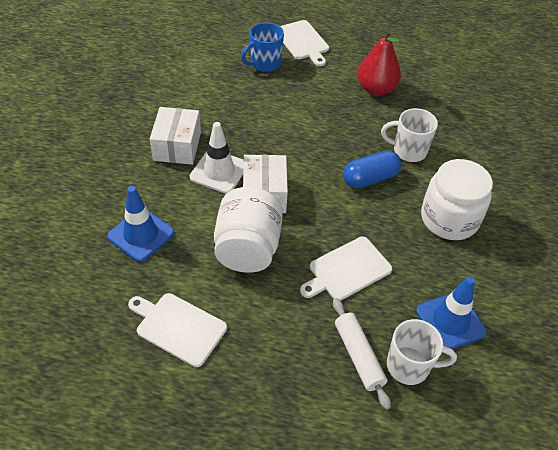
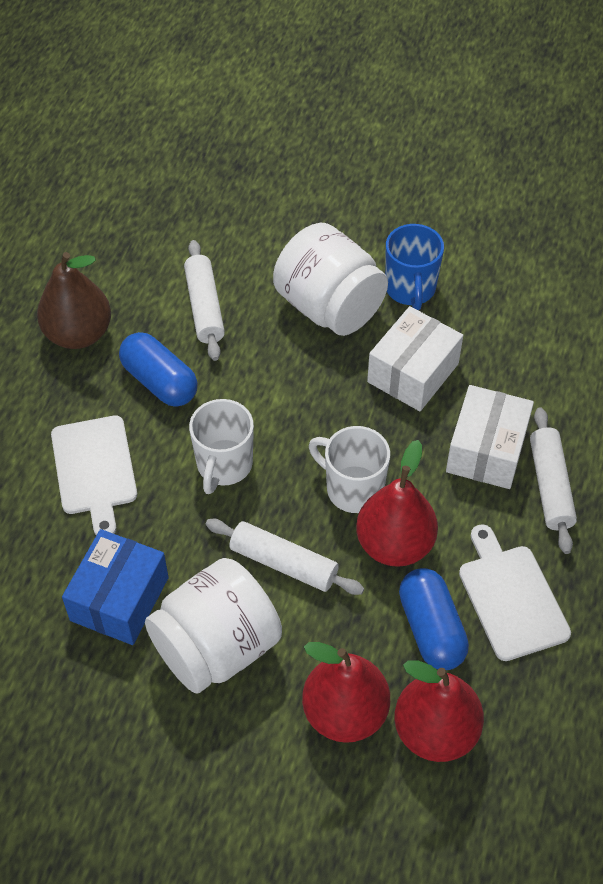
blue box: 0 -> 1
blue capsule: 1 -> 2
blue traffic cone: 2 -> 0
brown pear: 0 -> 1
red pear: 1 -> 3
white cutting board: 3 -> 2
white rolling pin: 1 -> 3
white traffic cone: 1 -> 0

